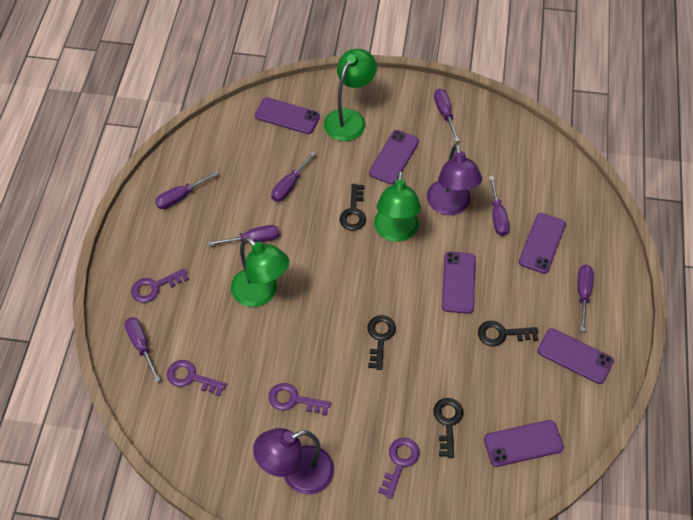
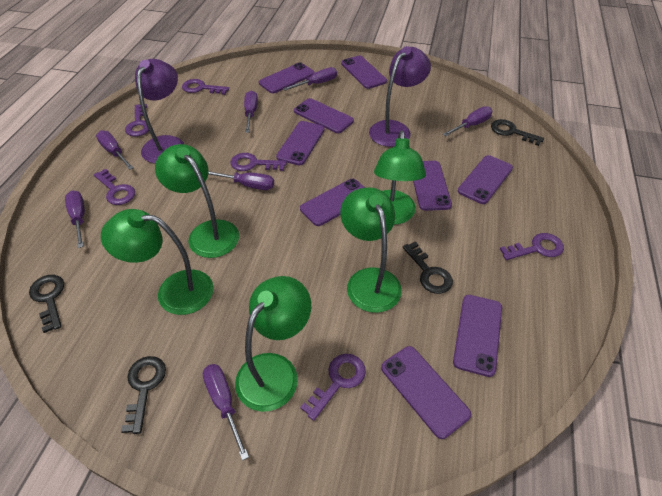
green lamp: 3 -> 5
purple key: 4 -> 6
purple phone: 6 -> 9

